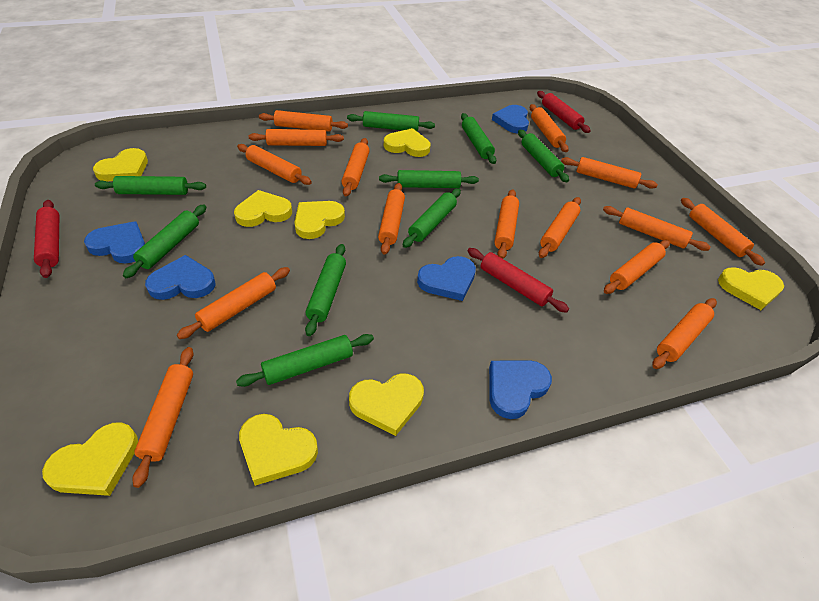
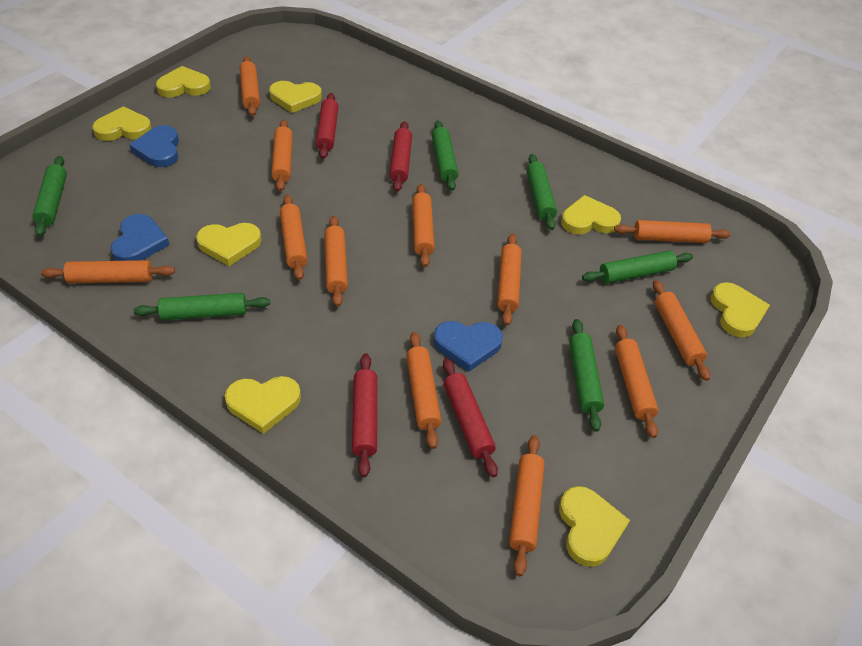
blue heart: 5 -> 3
green rolling pin: 9 -> 6
orange rolling pin: 15 -> 12
red rolling pin: 3 -> 4

